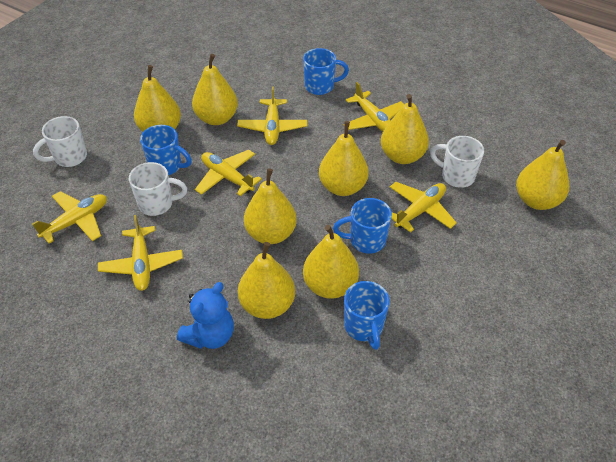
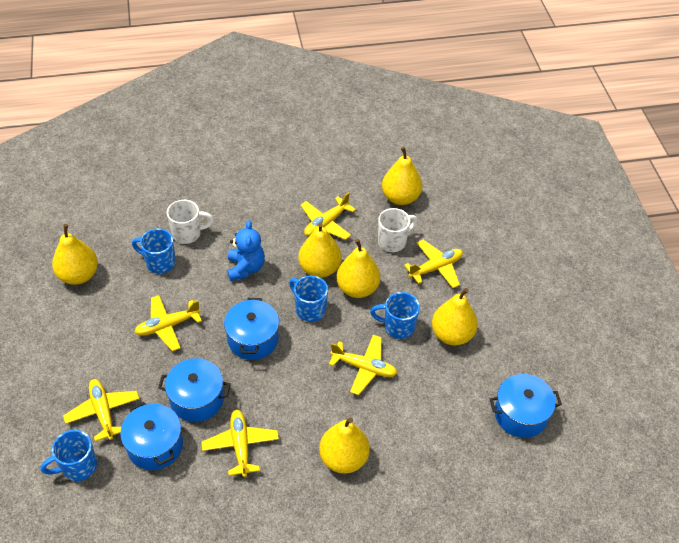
blue pot: 0 -> 4
white mug: 3 -> 2
yellow pear: 8 -> 6

